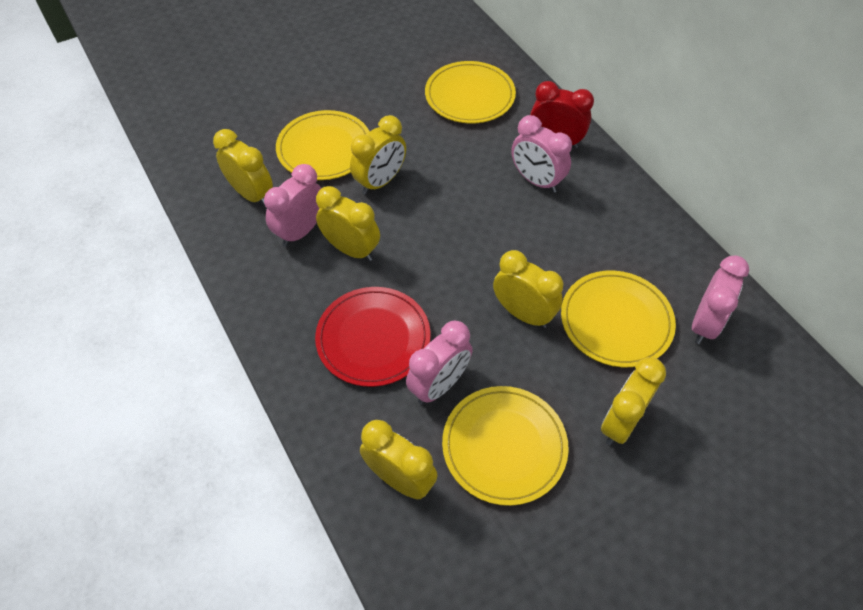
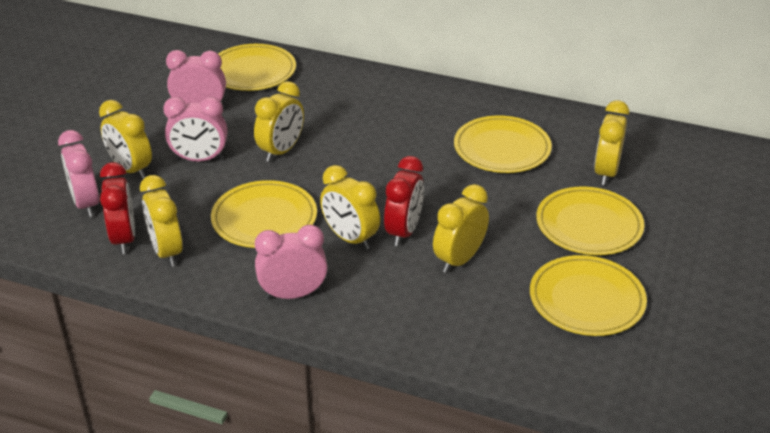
red clock: 1 -> 2
red plate: 1 -> 0
yellow plate: 4 -> 5

